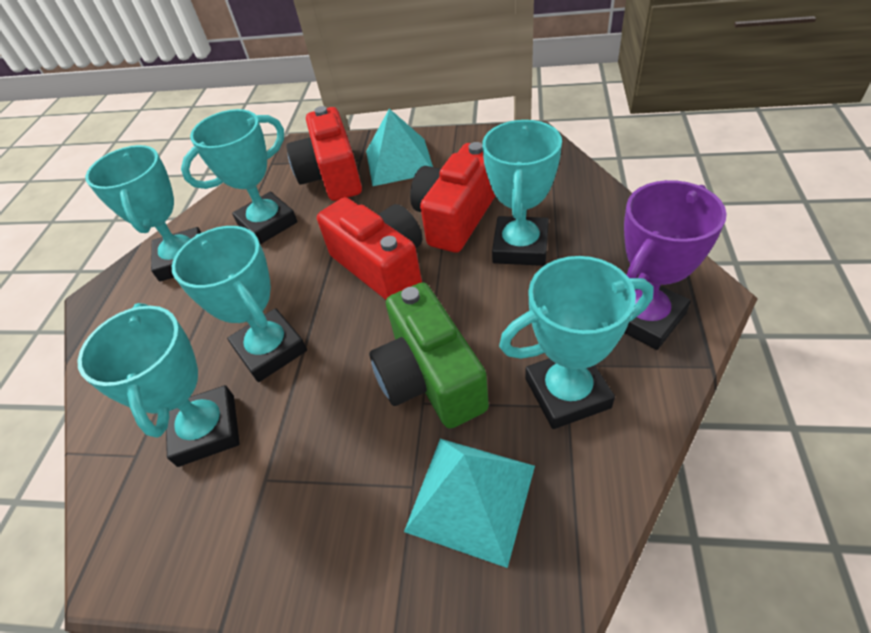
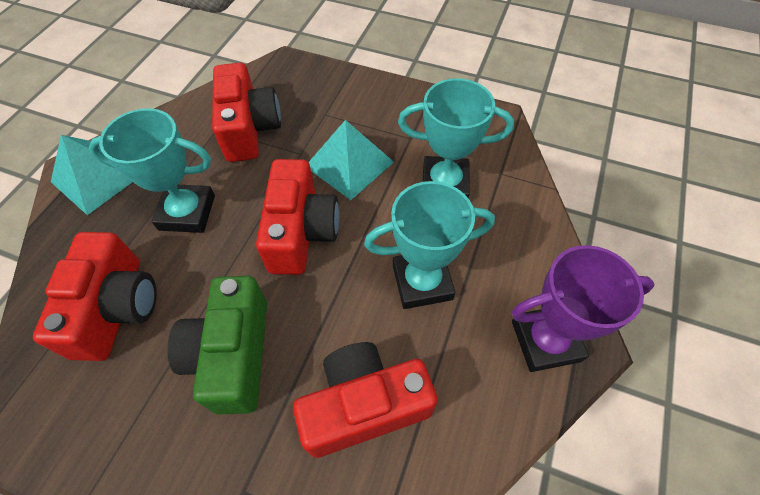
red camera: 3 -> 4
turquoise trophy: 6 -> 3

